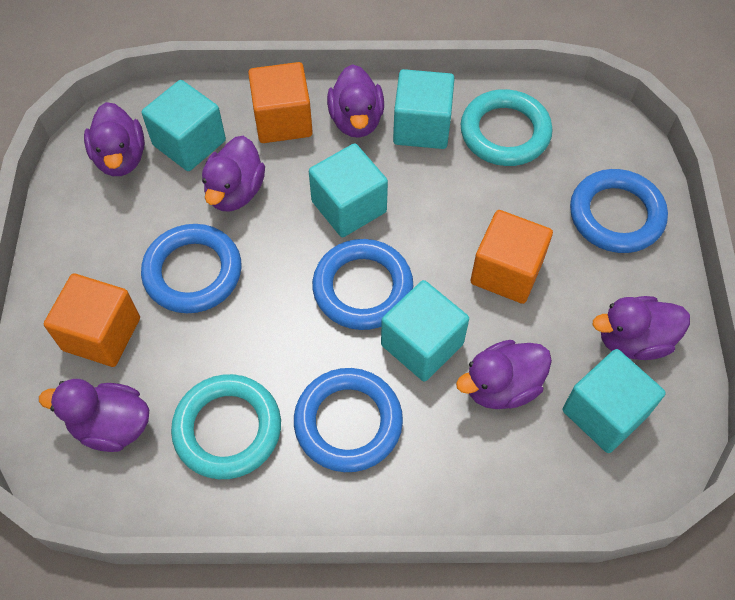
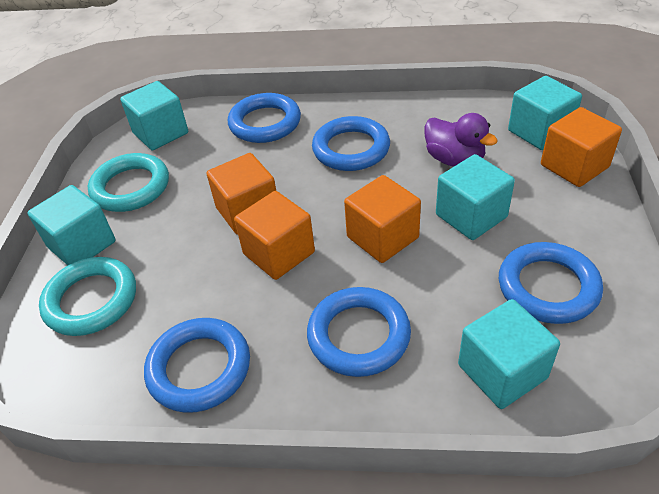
blue ring: 4 -> 5
orange cube: 3 -> 4
purple duck: 6 -> 1

